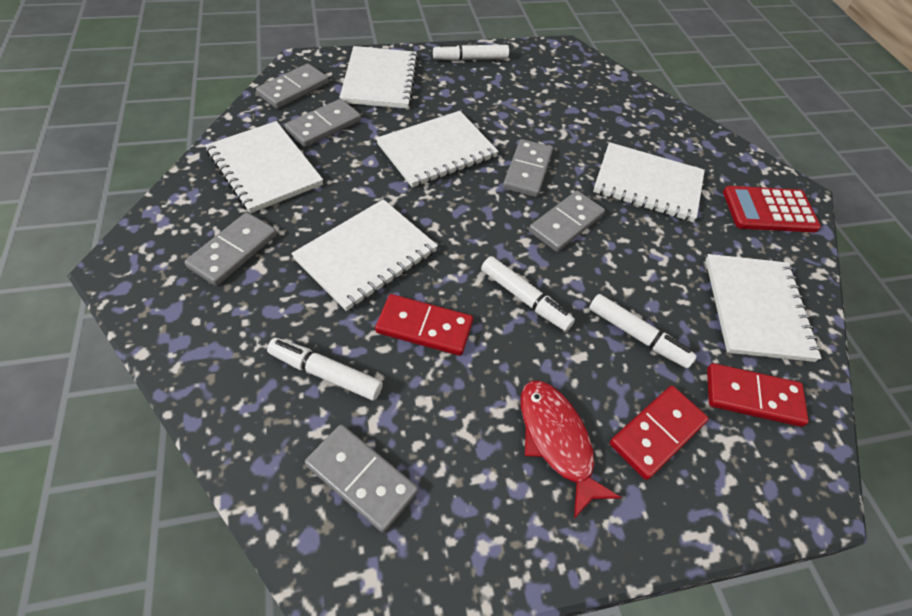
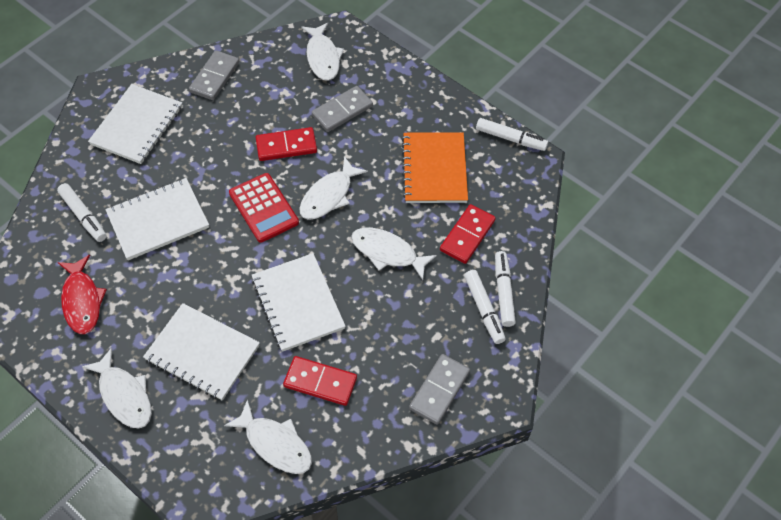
grey domino: 6 -> 3
orange notebook: 0 -> 1
white fish: 0 -> 5
white notebook: 6 -> 4

